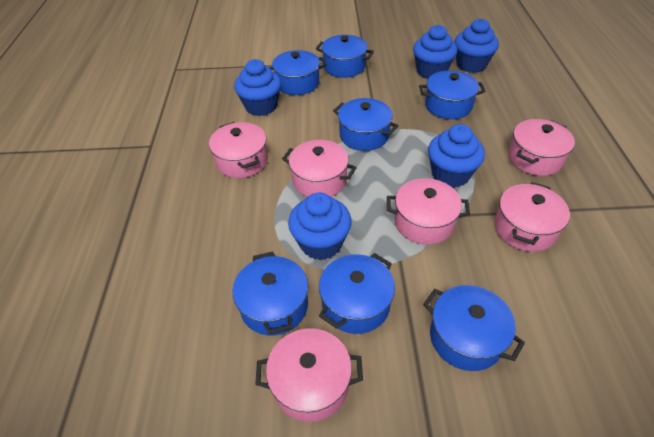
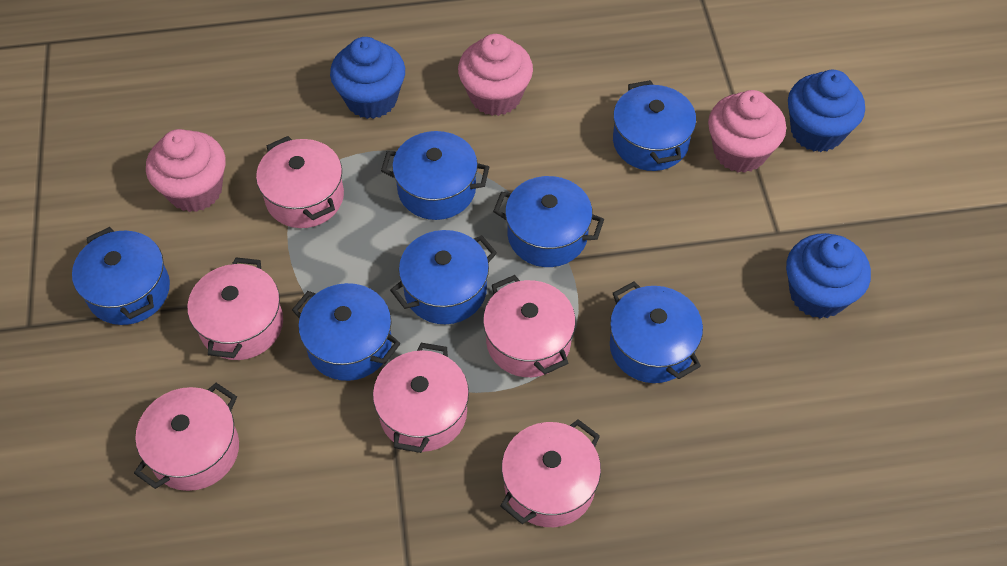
blue cupcake: 5 -> 3
pink cupcake: 0 -> 3

